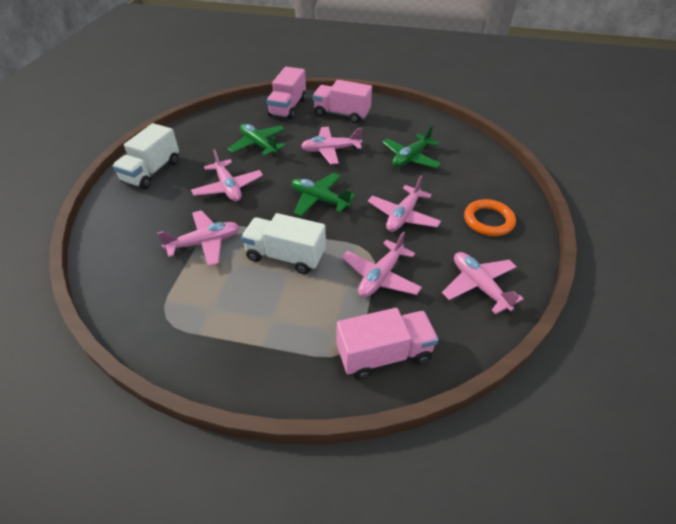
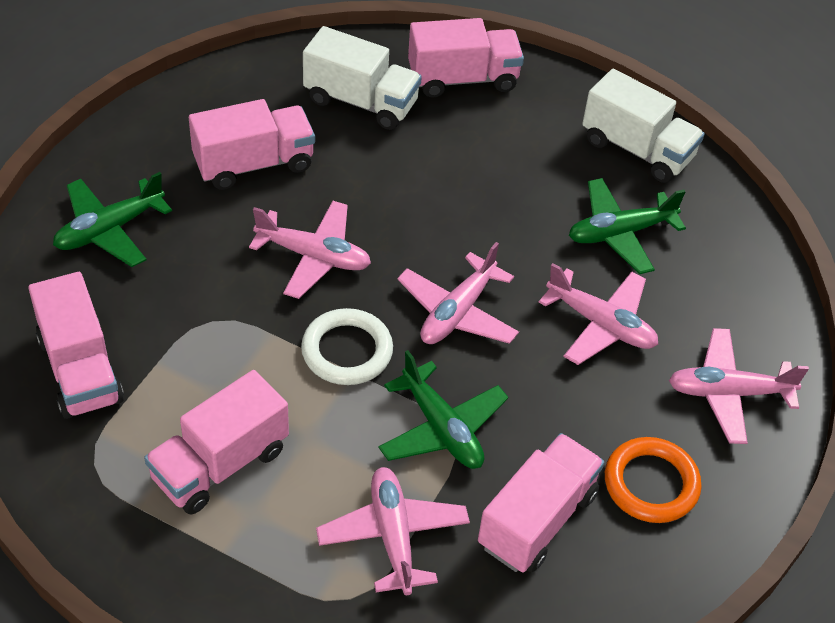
pink plane: 6 -> 5
pink truck: 3 -> 5
white ring: 0 -> 1

